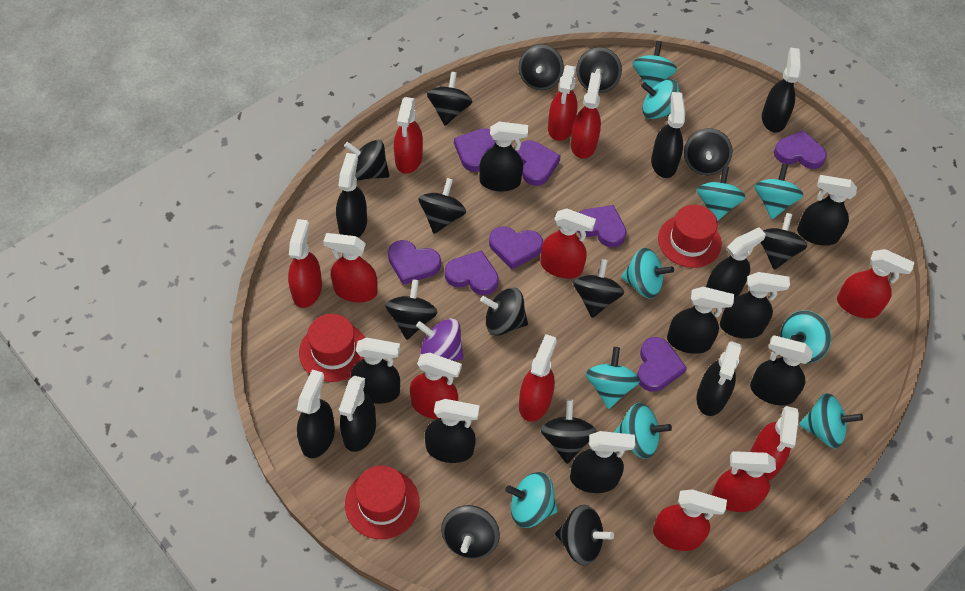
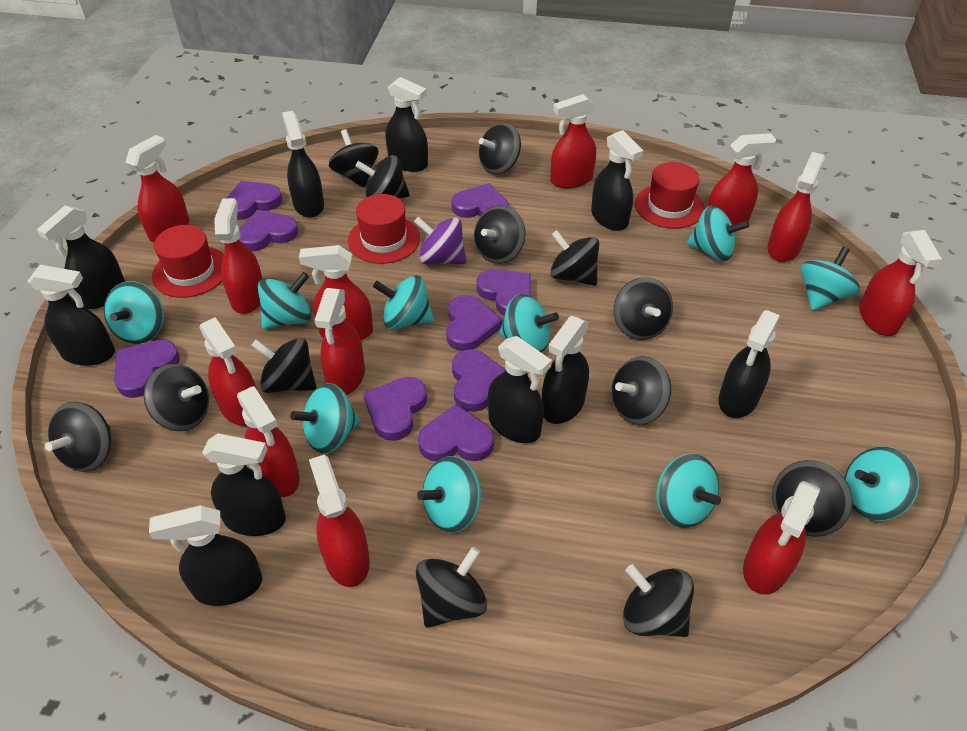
black spray bottle: 15 -> 10
purple heart: 8 -> 9

